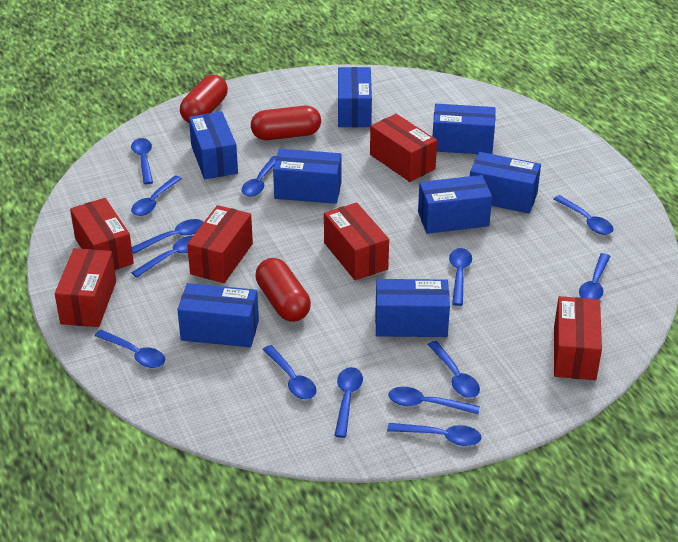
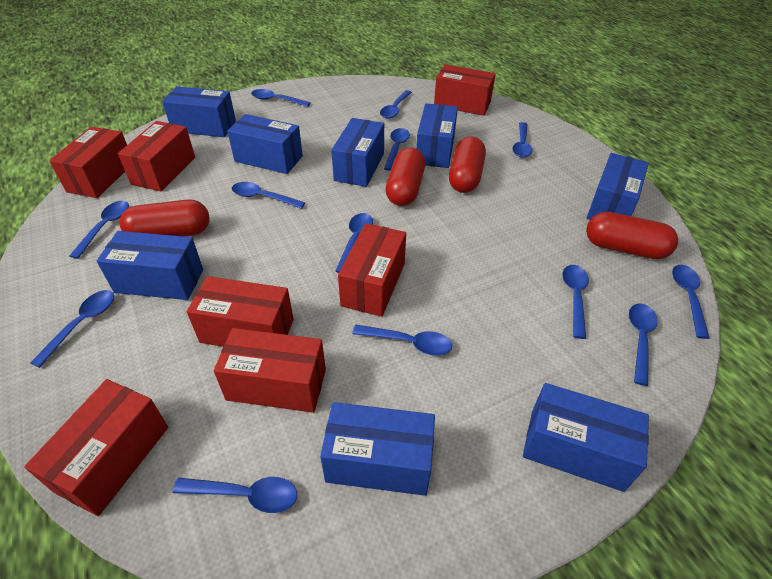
blue spoon: 14 -> 13
red box: 6 -> 7
red capsule: 3 -> 4

